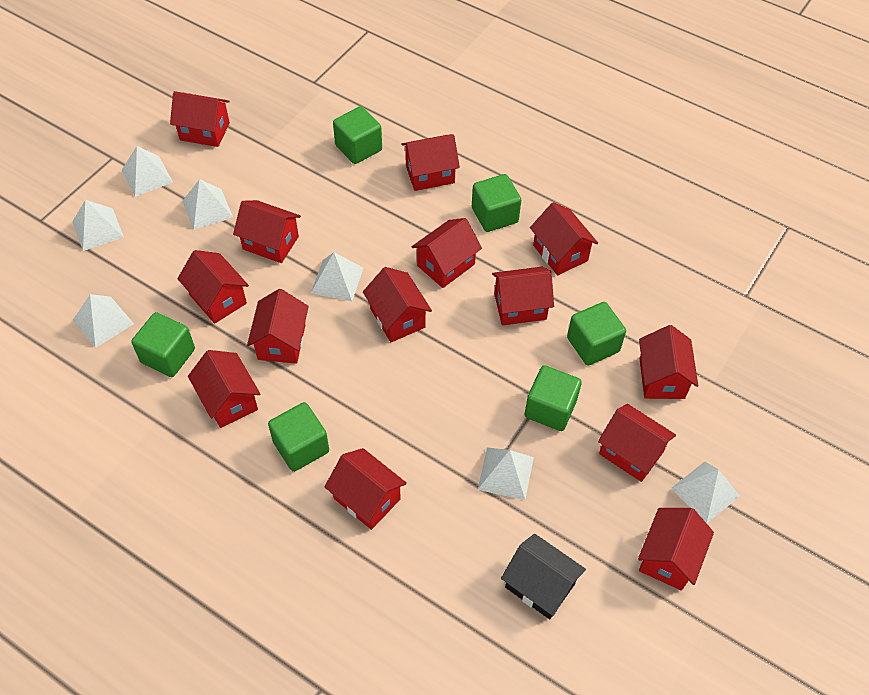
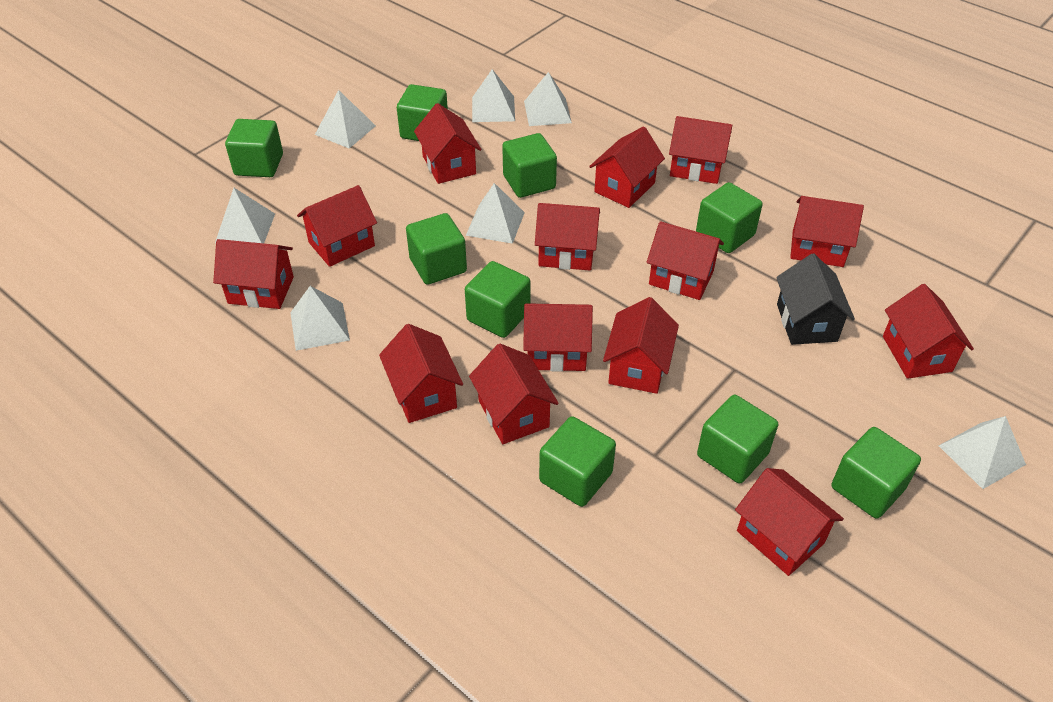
green cube: 6 -> 9

